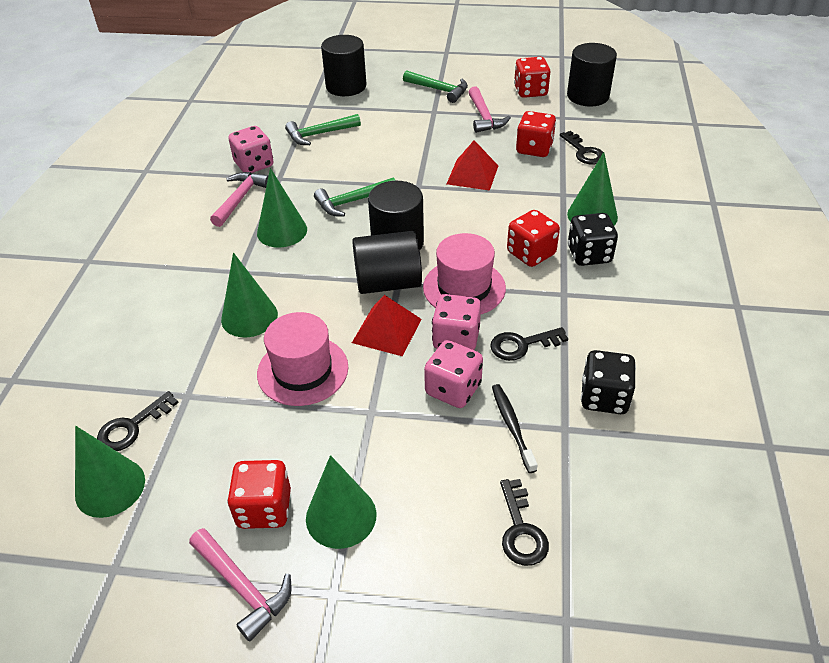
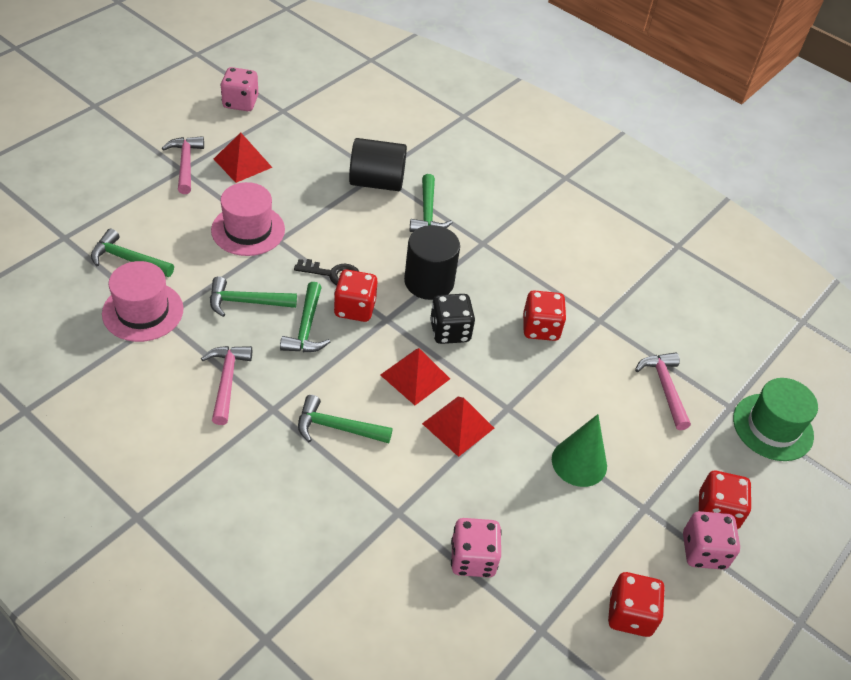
black cylinder: 4 -> 2
black dice: 2 -> 1
black key: 4 -> 1
black toothbrush: 1 -> 0
green cone: 5 -> 1
green hammer: 3 -> 5
green hat: 0 -> 1
red pyramid: 2 -> 3

